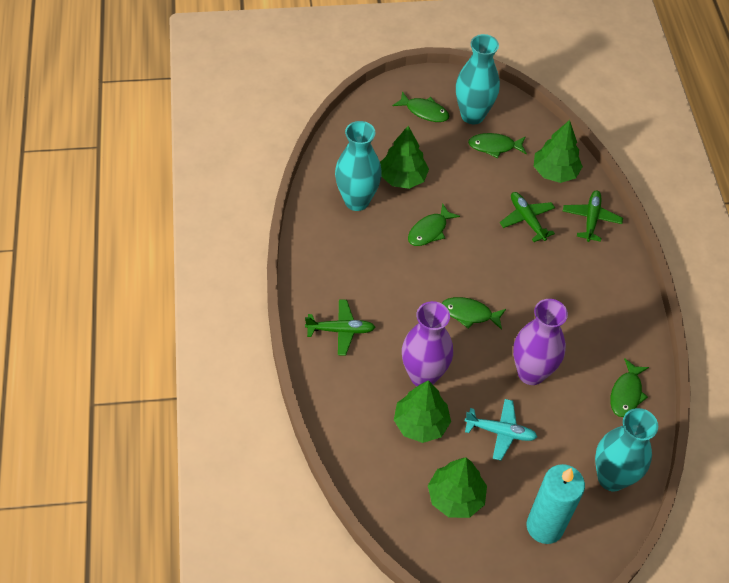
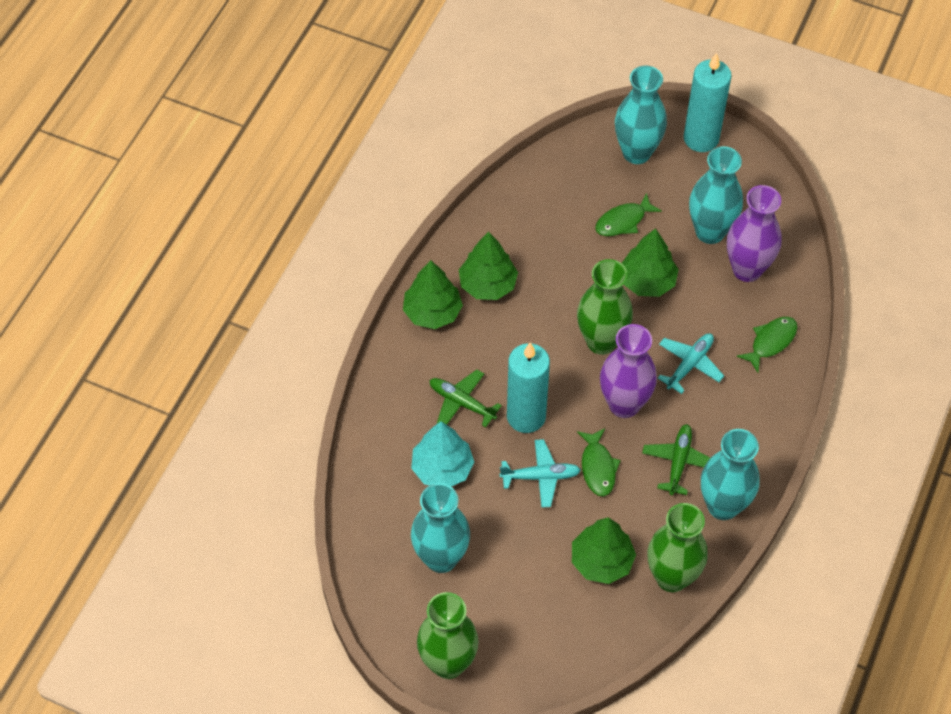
green fish: 5 -> 3
green plane: 3 -> 2
green vase: 0 -> 3
turquoise candle: 1 -> 2
turquoise plane: 1 -> 2
turquoise tree: 0 -> 1
turquoise vase: 3 -> 4

